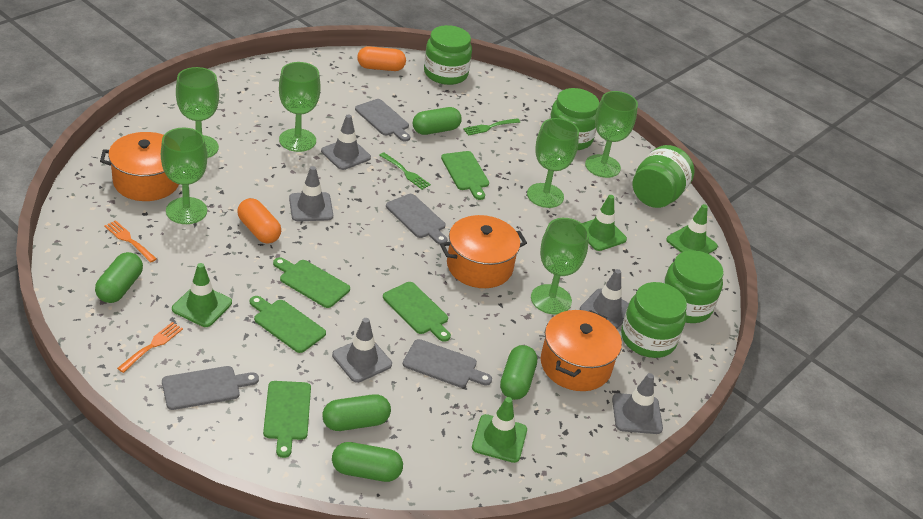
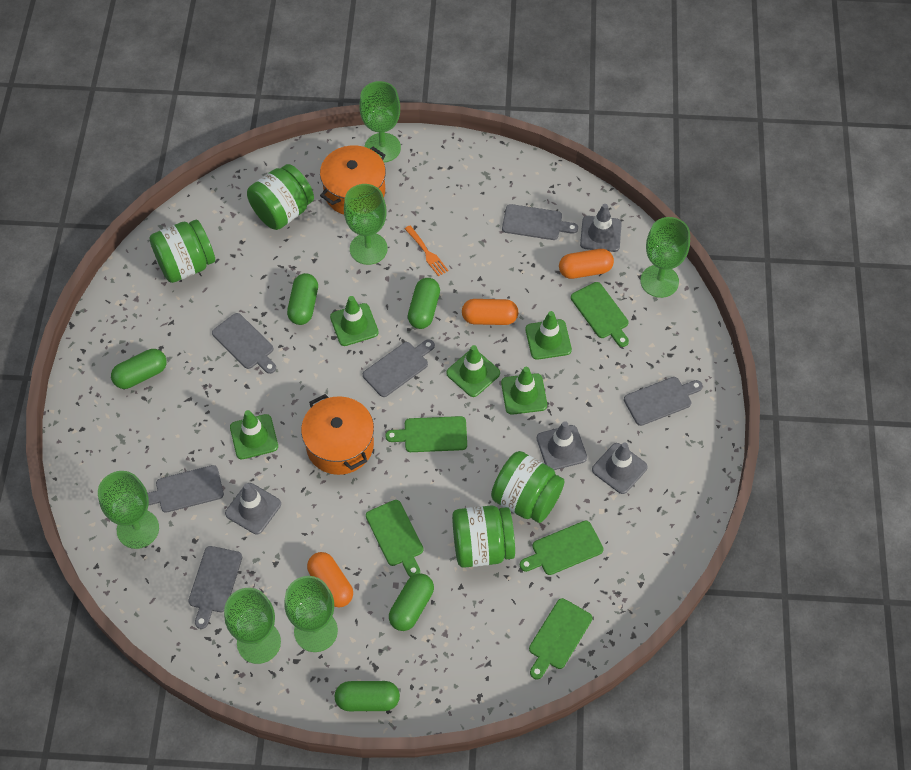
green fork: 2 -> 0
green jar: 5 -> 4
green traffic cone: 4 -> 5
grey cutting board: 4 -> 6
grey traffic cone: 5 -> 4
orange capsule: 2 -> 3
orange fork: 2 -> 1
orange pot: 3 -> 2

